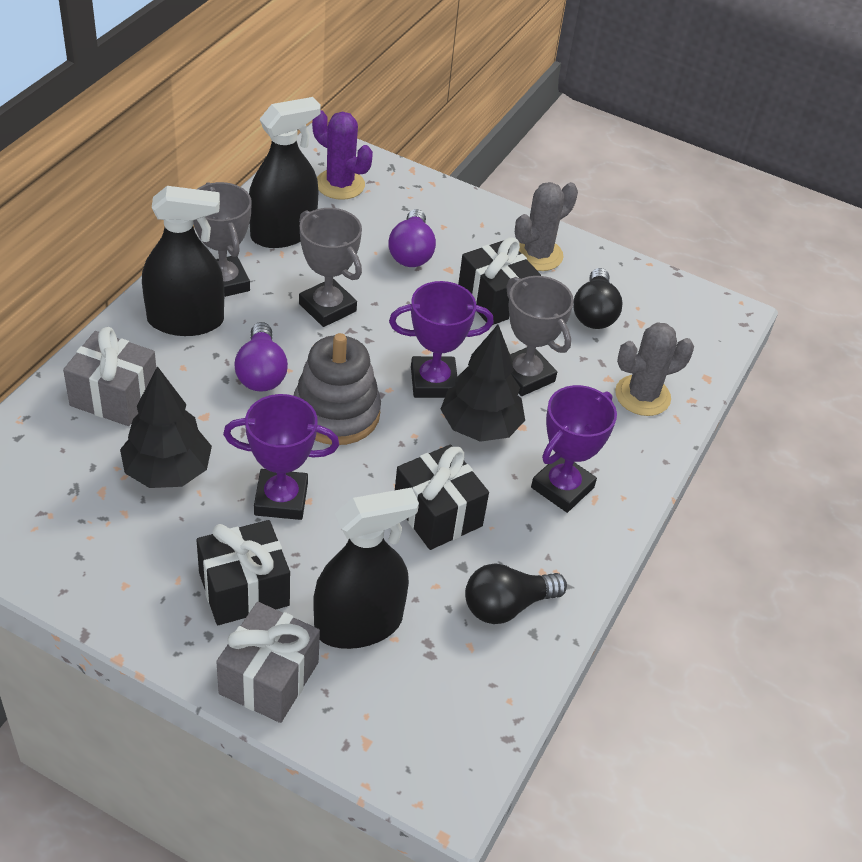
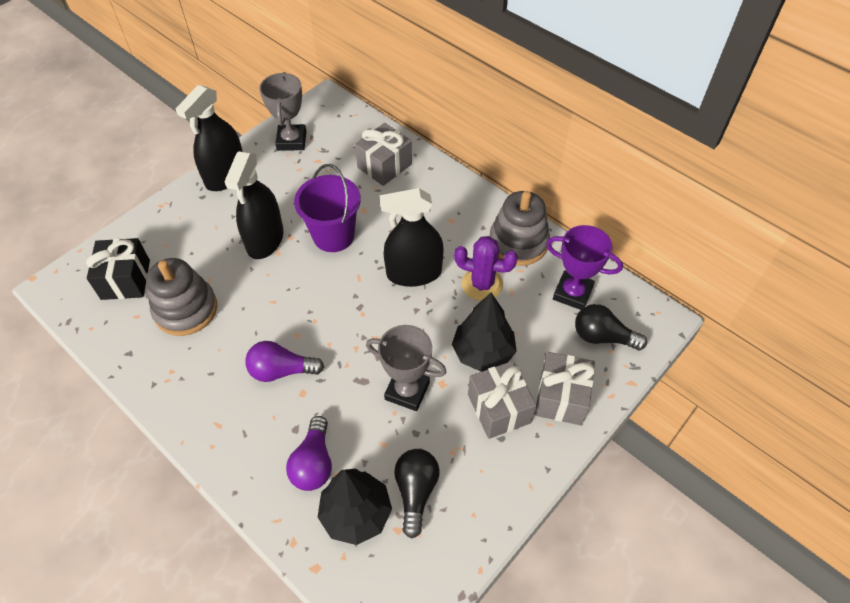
black gift: 3 -> 1
grey cactus: 2 -> 0
grey gift: 2 -> 3
grey stacking toy: 1 -> 2
grey trophy: 3 -> 2
purple bucket: 0 -> 1
purple trophy: 3 -> 1

